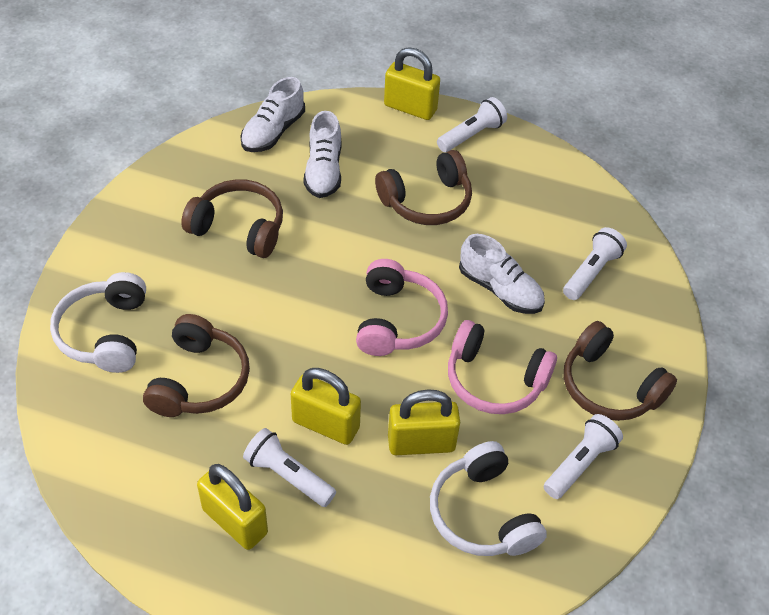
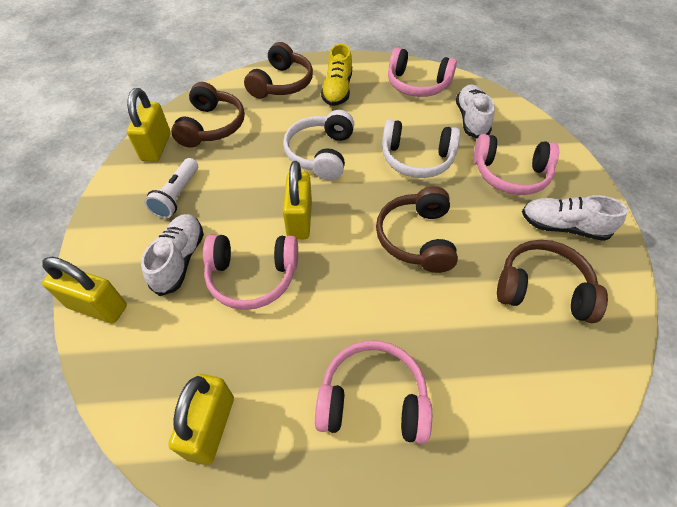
pink headphones: 2 -> 4
white flashlight: 4 -> 1
yellow shoe: 0 -> 1

